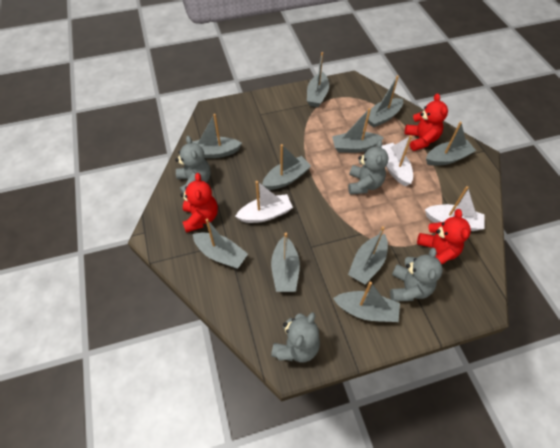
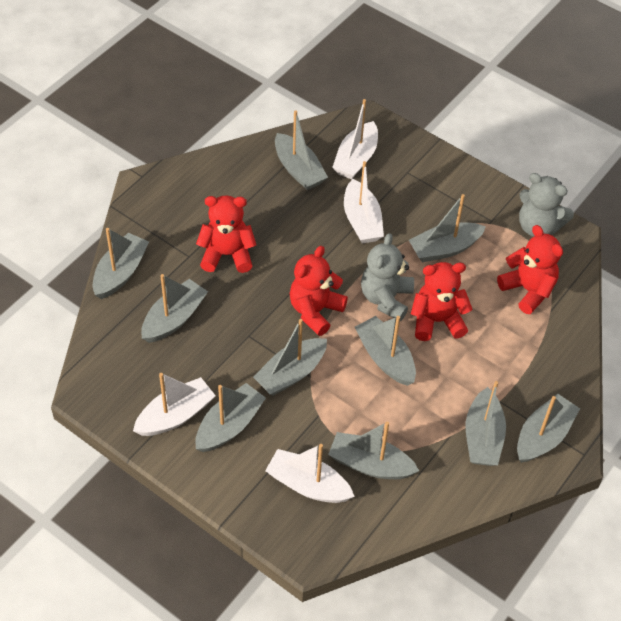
grey teddy bear: 4 -> 2
red teddy bear: 3 -> 4
white boat: 3 -> 4

